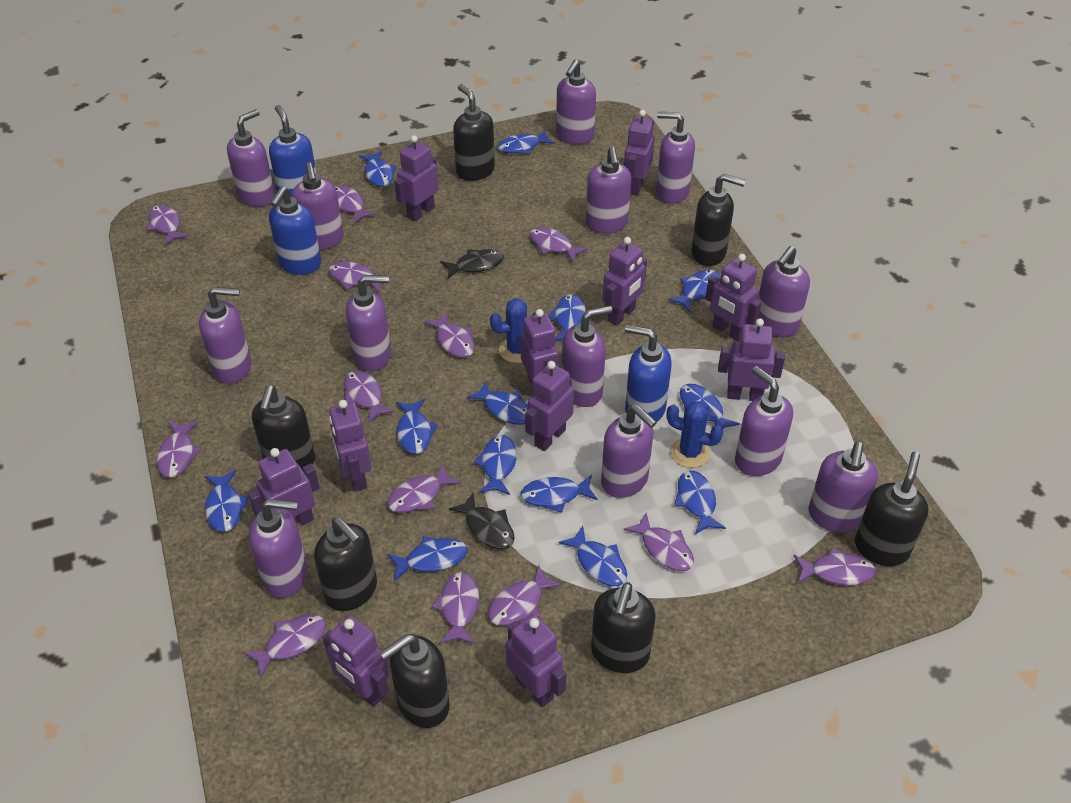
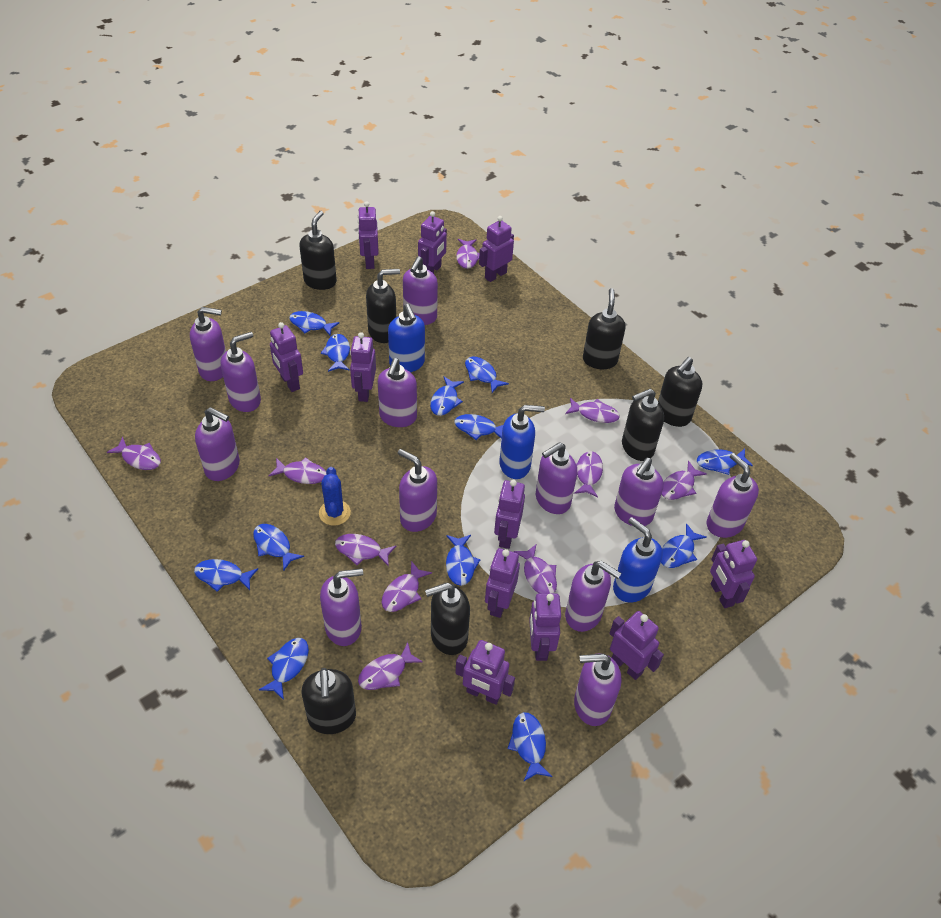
black fish: 2 -> 0
blue cactus: 2 -> 1
blue fish: 13 -> 12
purple fish: 13 -> 10
purple soap dispenser: 13 -> 12

